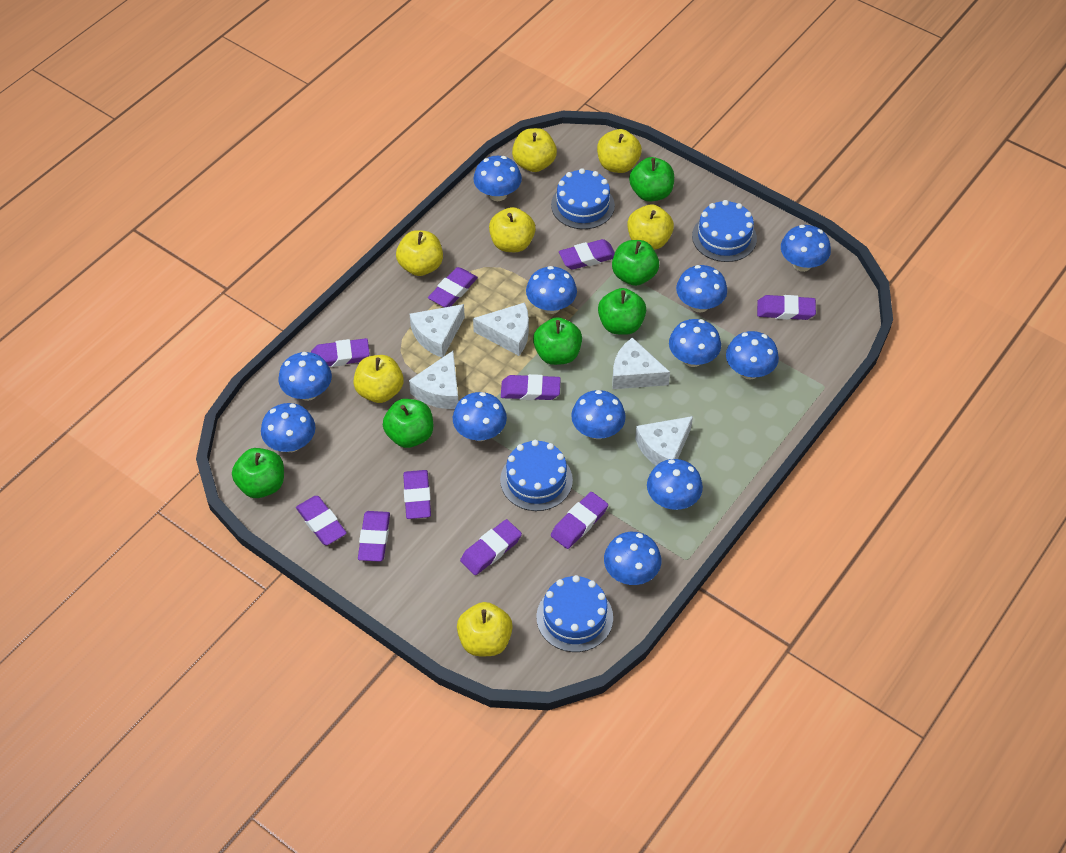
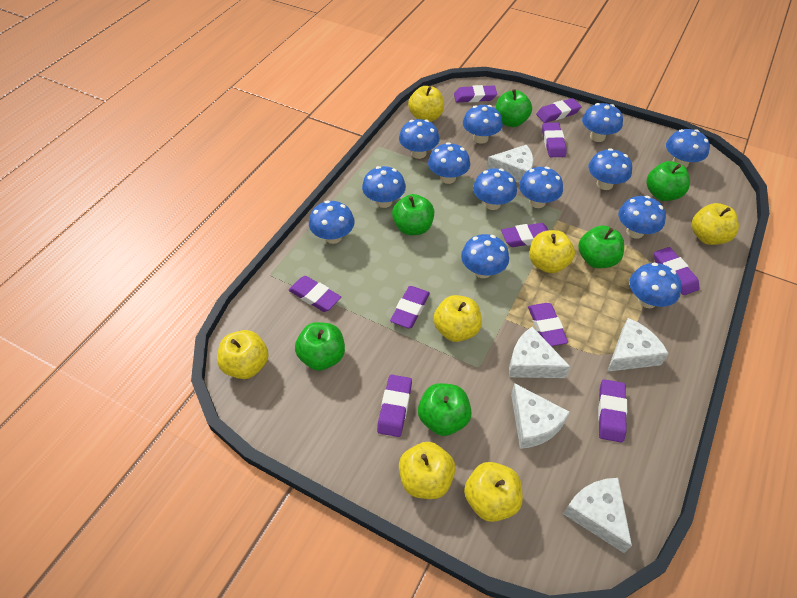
blue cake: 4 -> 0
blue mushroom: 12 -> 13

